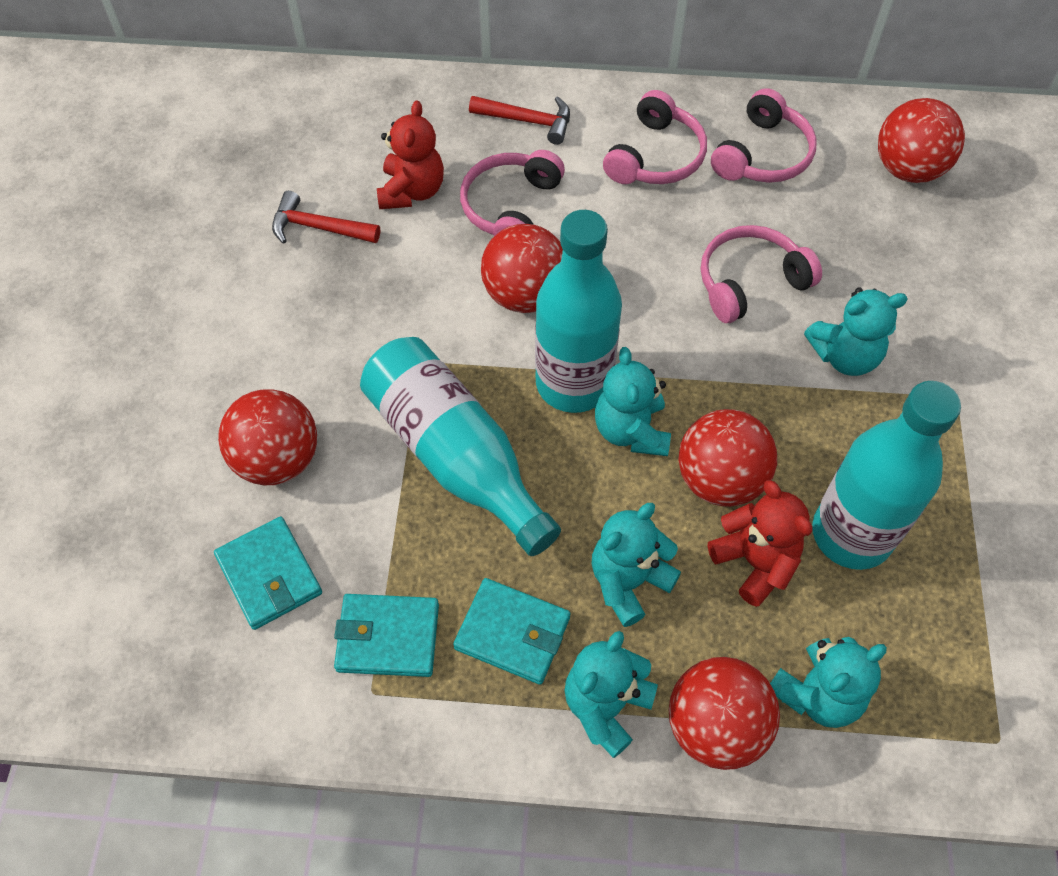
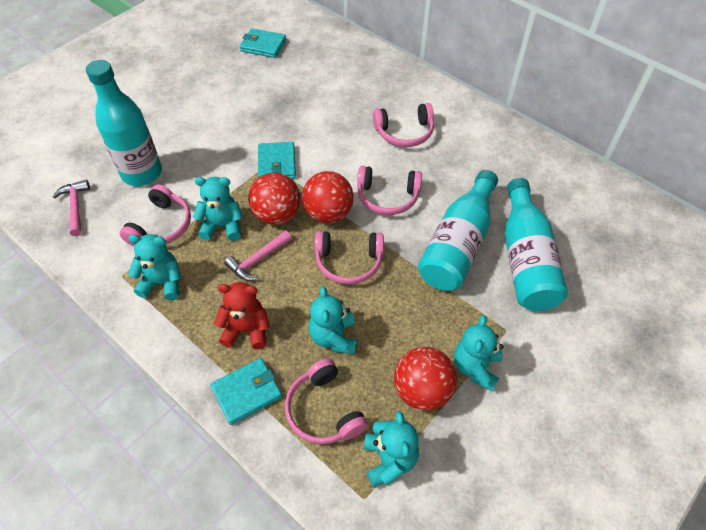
pink hammer: 0 -> 2
pink headphones: 4 -> 5
red ball: 5 -> 3
red hammer: 2 -> 0
red teddy bear: 2 -> 1

